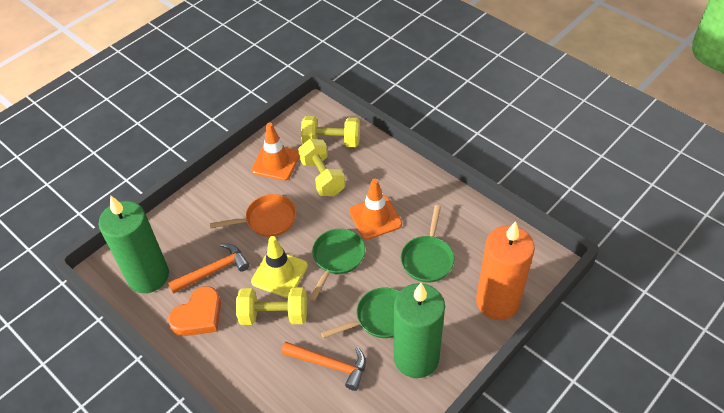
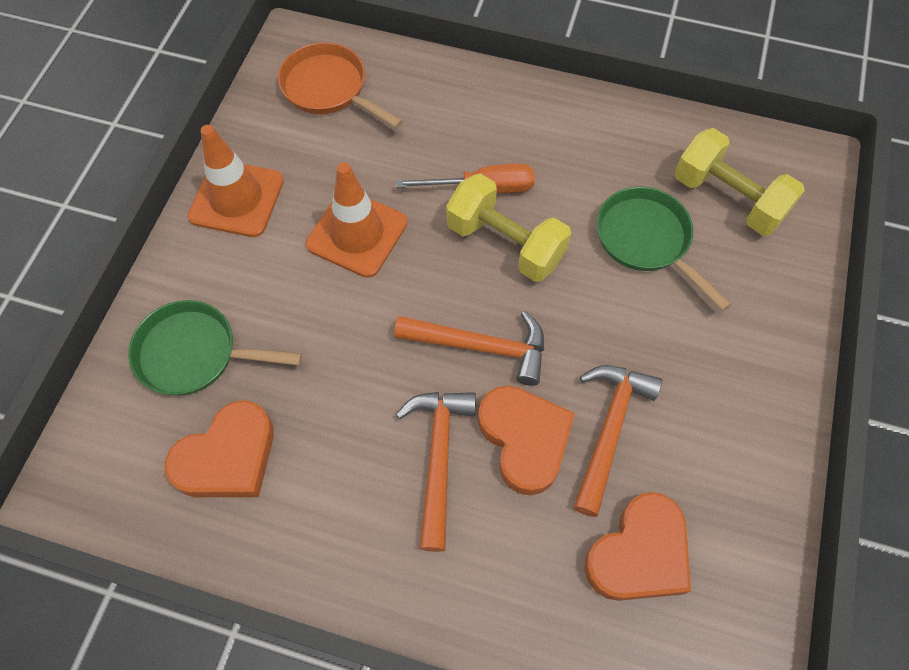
green candle: 2 -> 0
green pan: 3 -> 2
orange candle: 1 -> 0
orange hammer: 2 -> 3
orange heart: 1 -> 3
orange screwdriver: 0 -> 1
yellow dumbbell: 3 -> 2
yellow traffic cone: 1 -> 0

